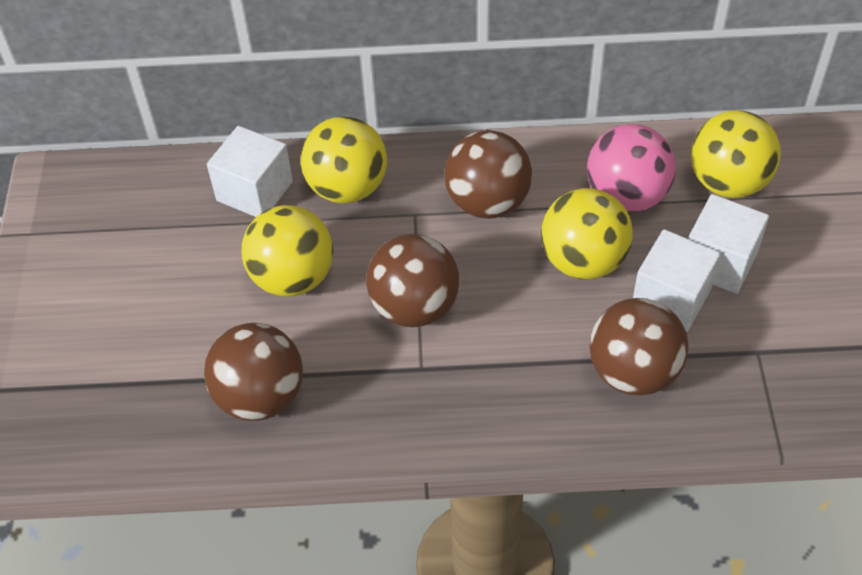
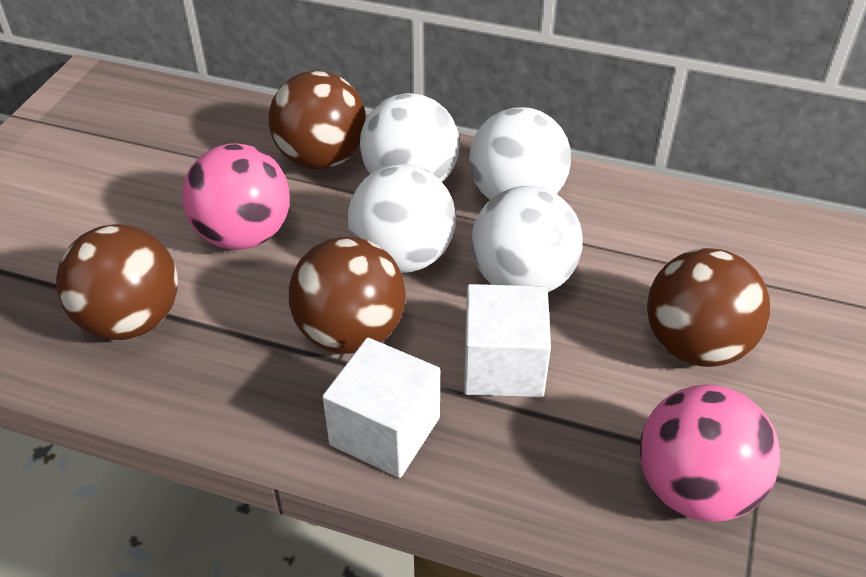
pink ball: 1 -> 2
white ball: 0 -> 4
white cube: 3 -> 2
yellow ball: 4 -> 0

